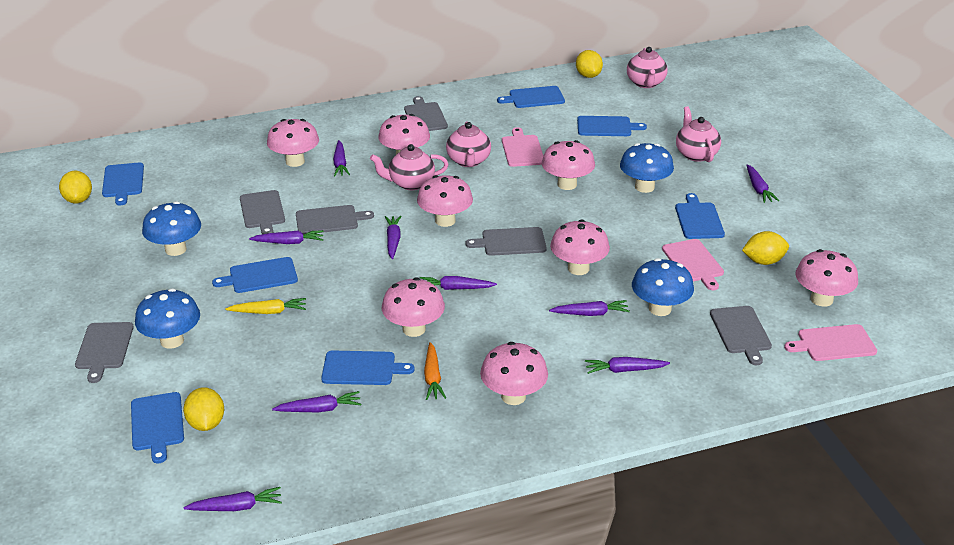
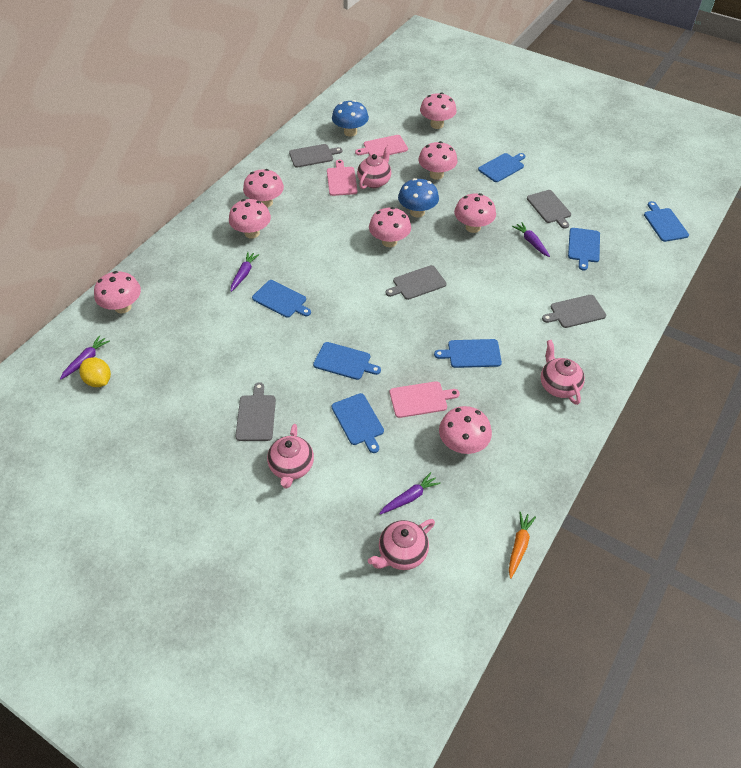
blue mushroom: 4 -> 2
grey cutting board: 6 -> 5
purple carrot: 9 -> 4
yellow carrot: 1 -> 0
yellow lemon: 4 -> 1

